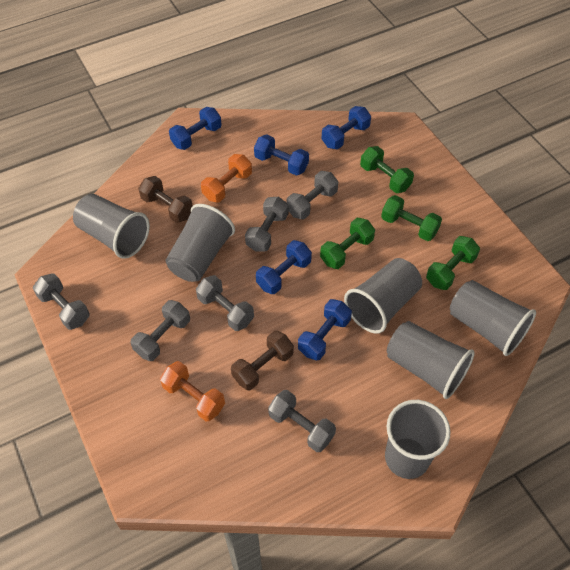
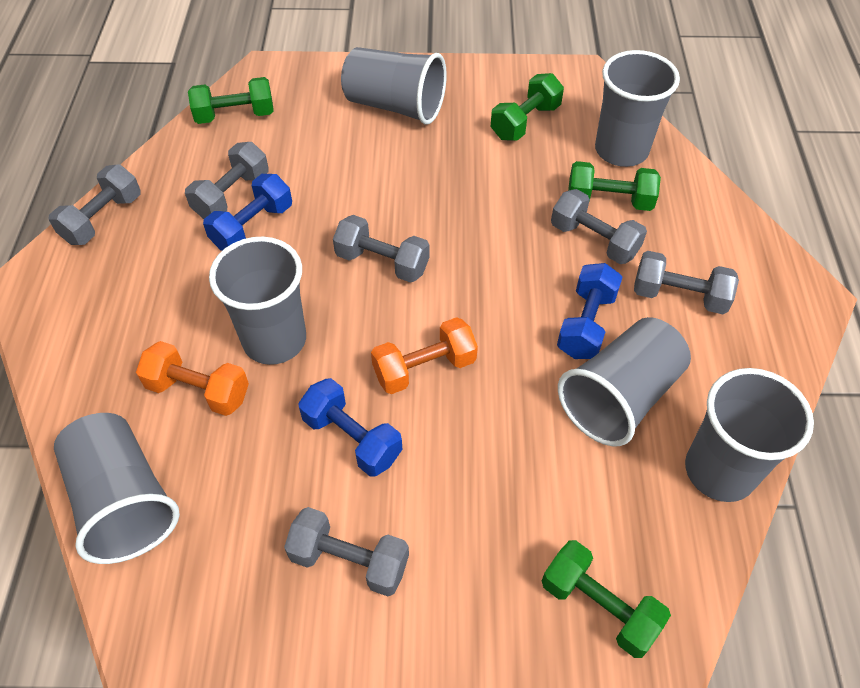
blue dumbbell: 5 -> 3
brown dumbbell: 2 -> 0

